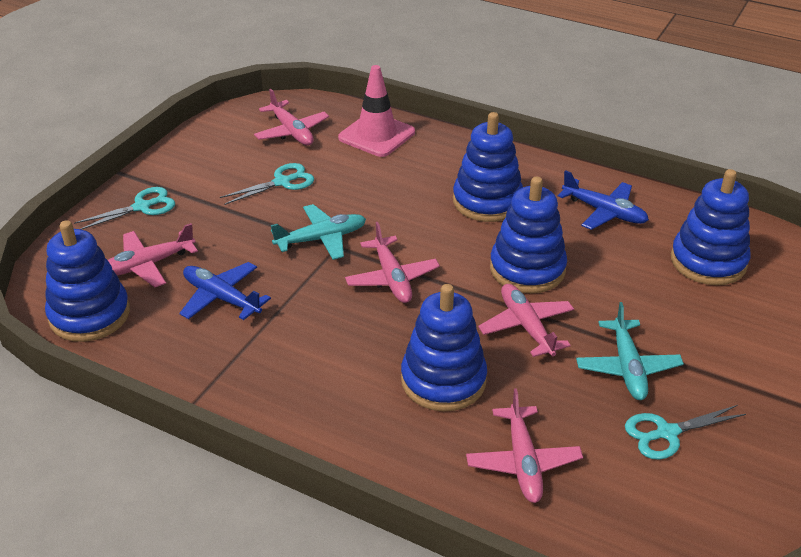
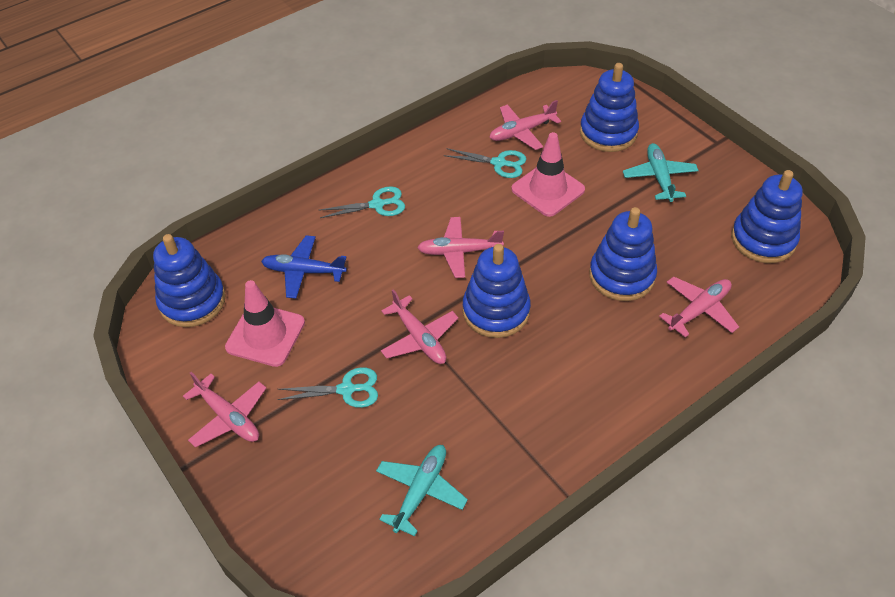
blue plane: 2 -> 1
pink traffic cone: 1 -> 2

